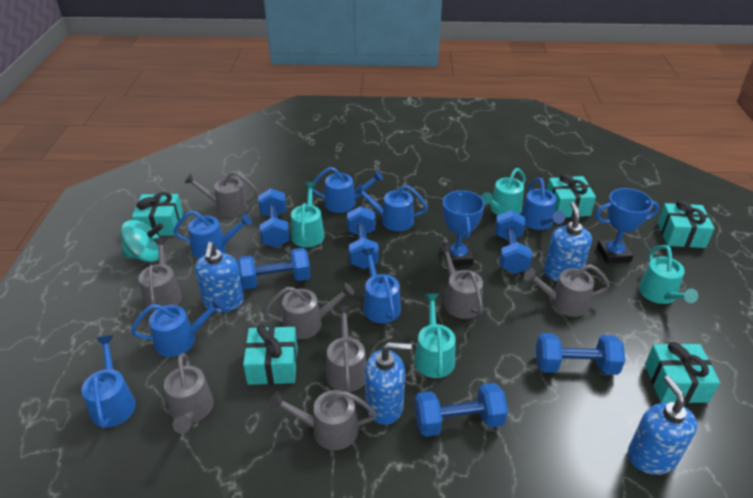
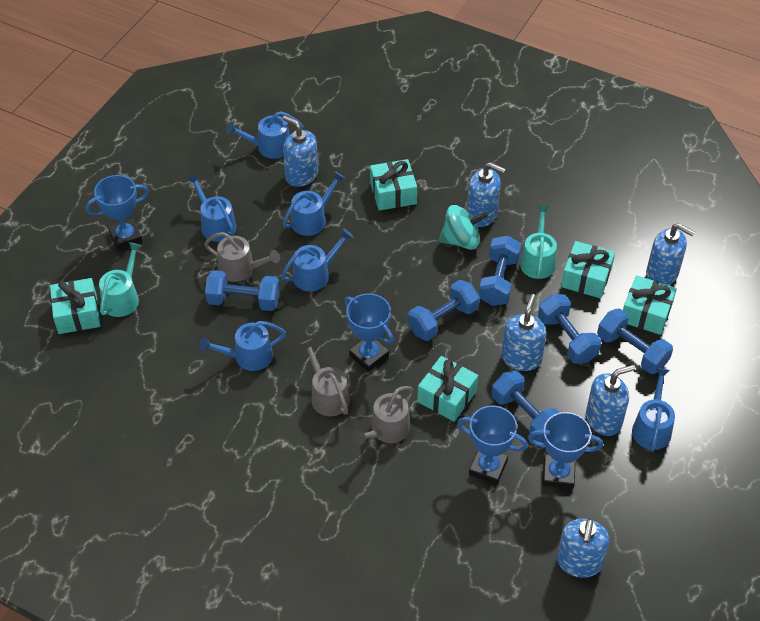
blue soap dispenser: 4 -> 6
blue trophy: 2 -> 4
blue watering can: 7 -> 6
grey watering can: 8 -> 3
turquoise watering can: 4 -> 2

